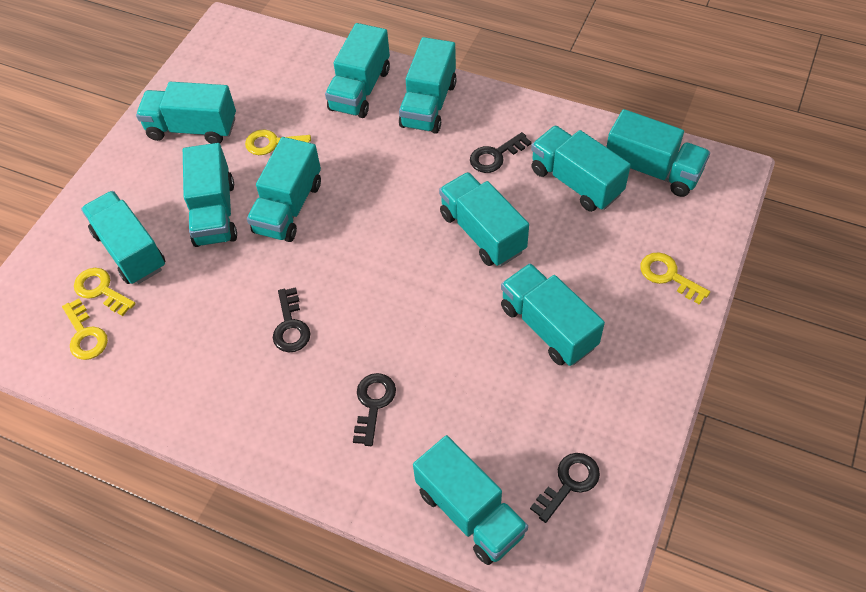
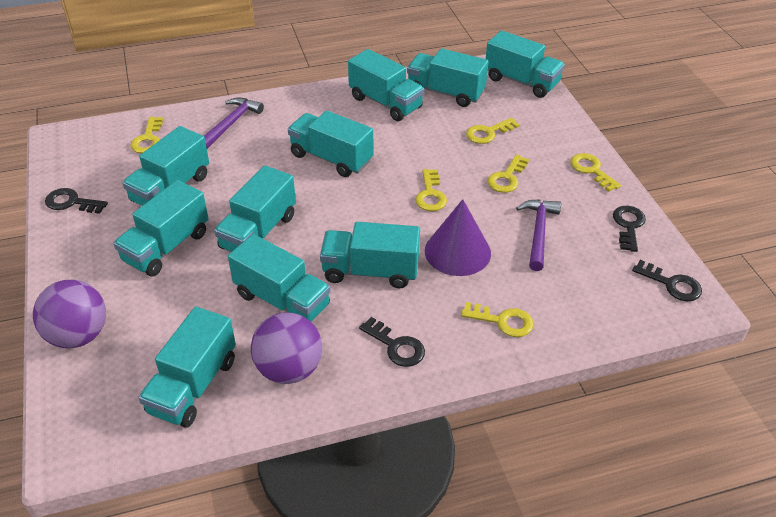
purple ball: 0 -> 2
purple cone: 0 -> 1
purple hammer: 0 -> 2
turquoise truck: 11 -> 10
yellow key: 4 -> 6

